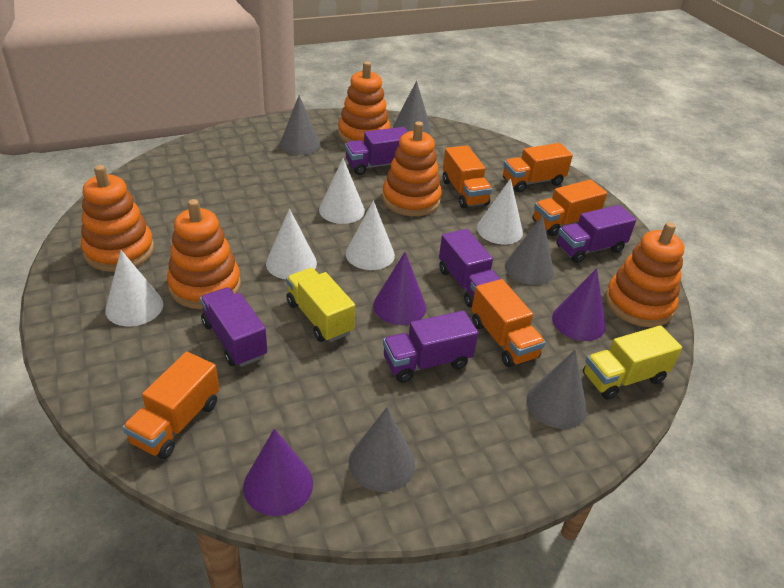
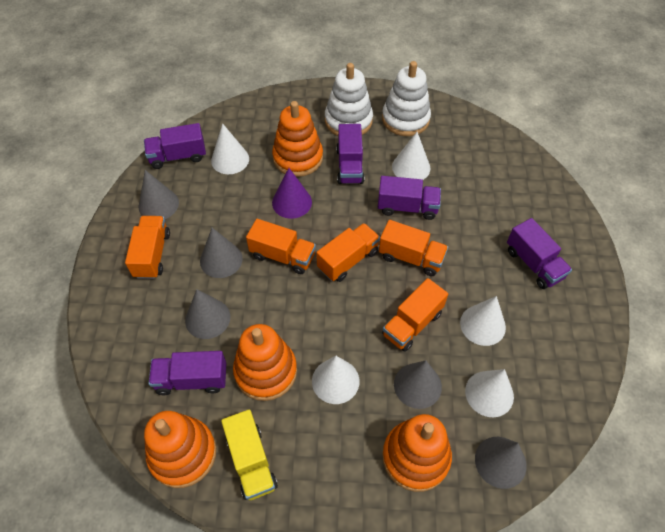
orange stacking toy: 5 -> 4
purple cone: 3 -> 1
white stacking toy: 0 -> 2
yellow truck: 2 -> 1

